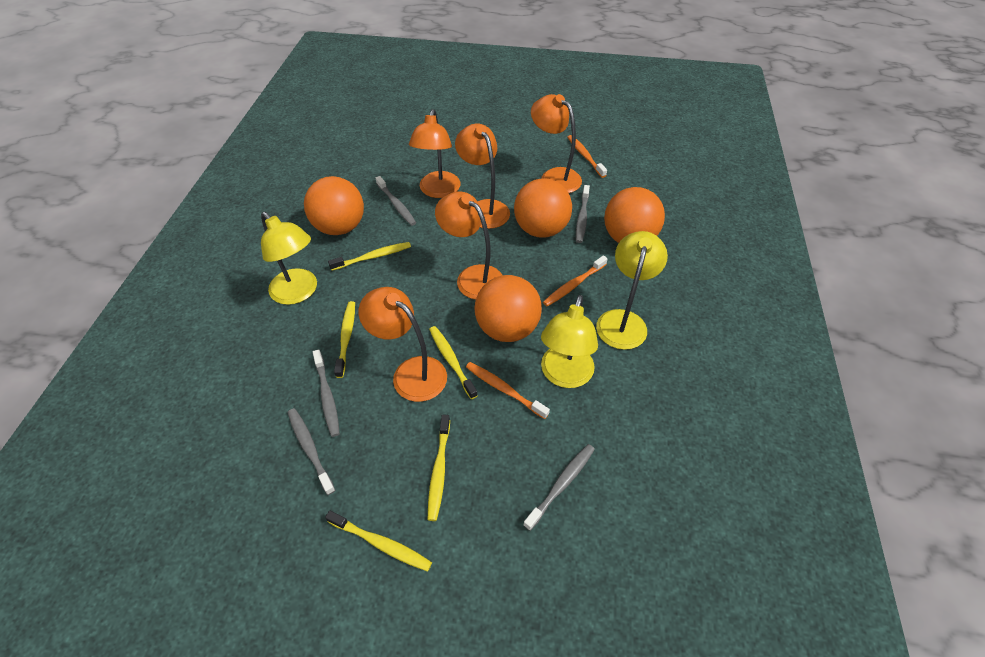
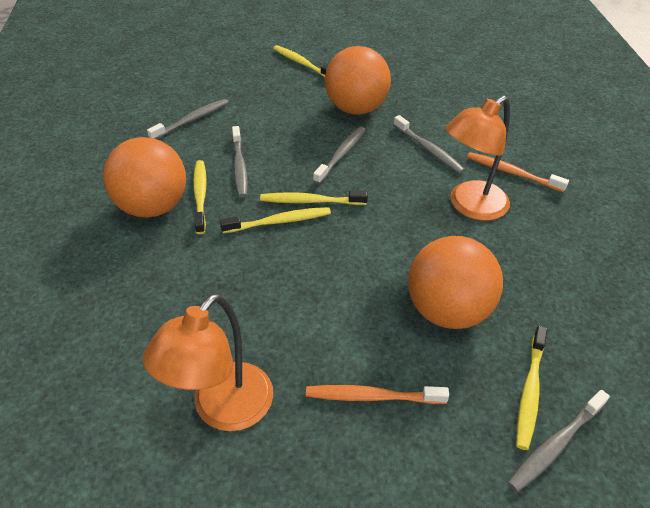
orange ball: 4 -> 3
orange lamp: 5 -> 2
orange toothbrush: 3 -> 2
yellow lamp: 3 -> 0

